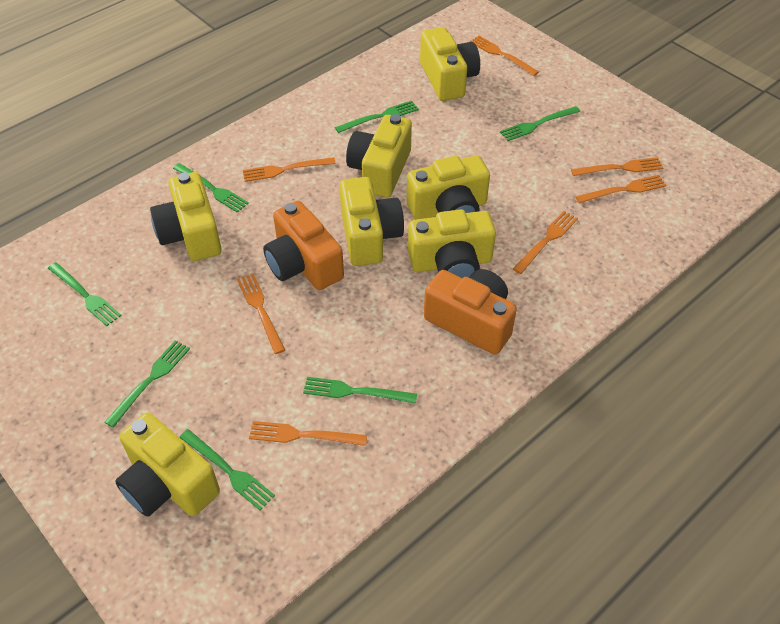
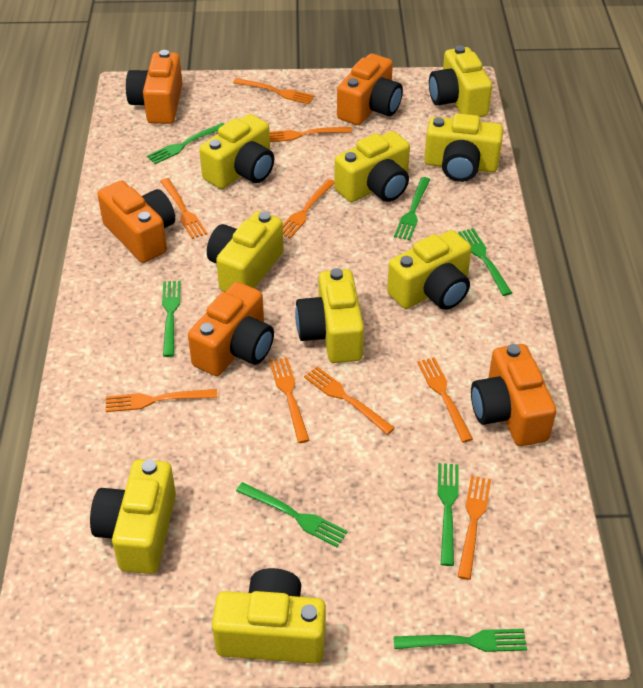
orange camera: 2 -> 5
orange fork: 7 -> 9
yellow camera: 7 -> 9

